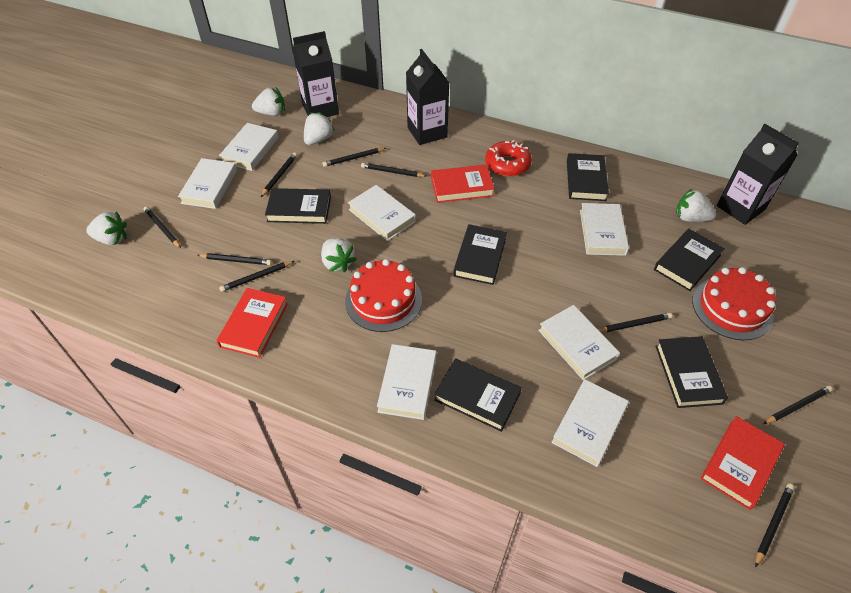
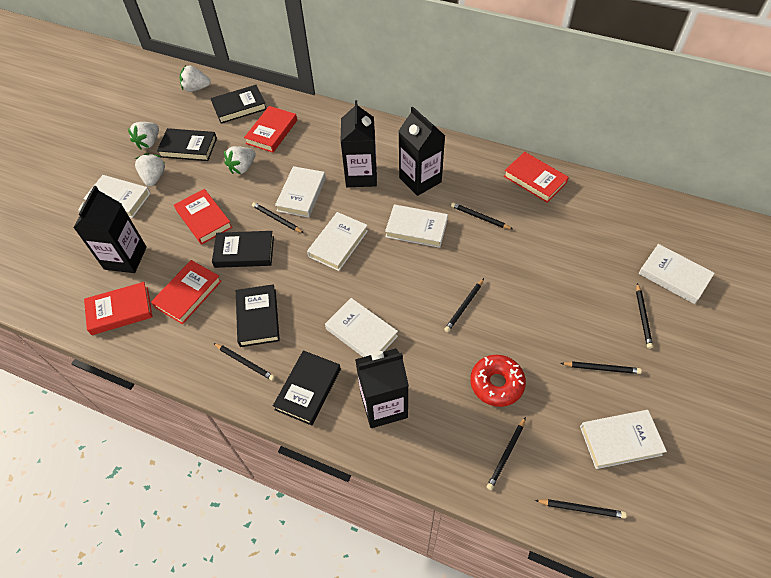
black book: 6 -> 5
black carton: 3 -> 4
black pencil: 9 -> 8
red book: 3 -> 5
red cake: 2 -> 0
white strawberry: 5 -> 4

